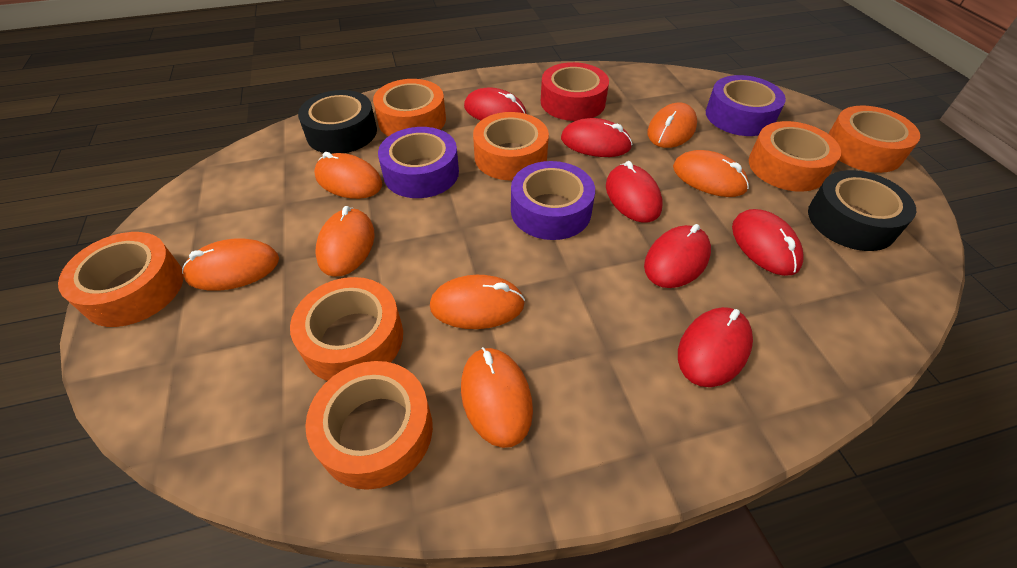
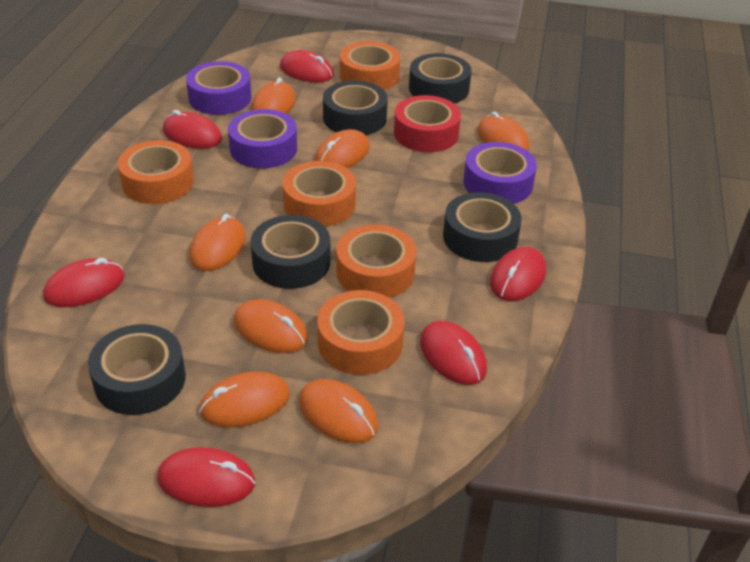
black tape: 2 -> 5
orange tape: 7 -> 5

